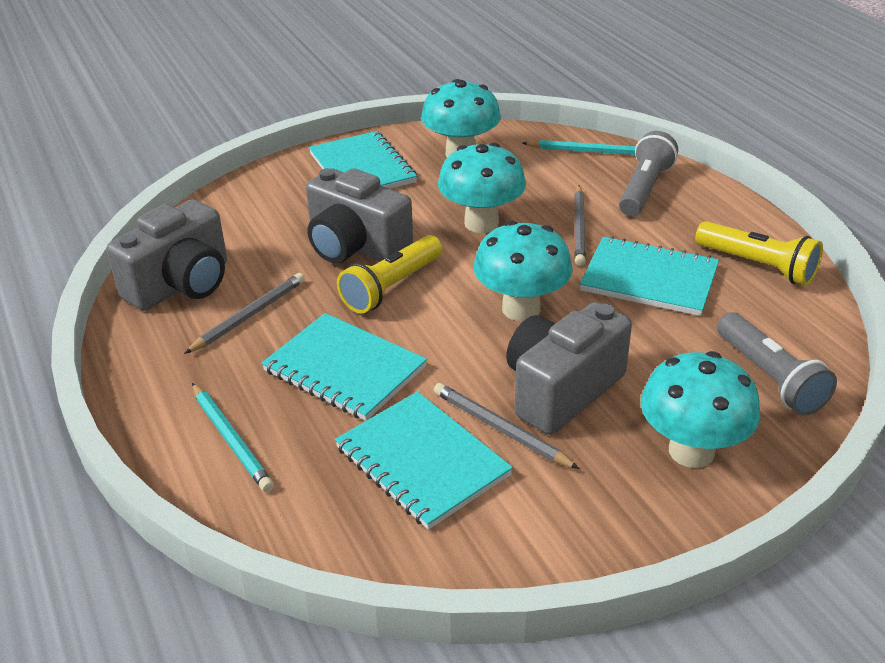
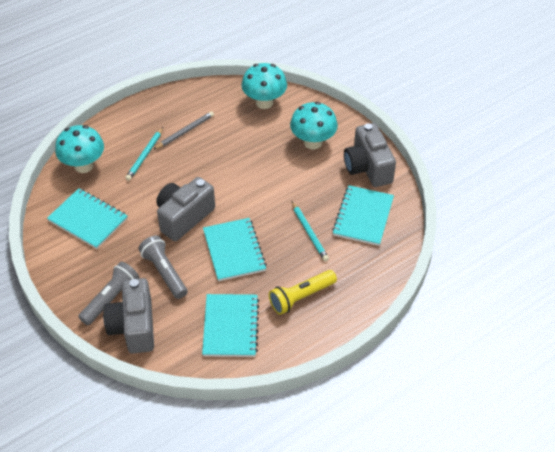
grey pencil: 3 -> 1
turquoise mushroom: 4 -> 3
yellow flashlight: 2 -> 1

